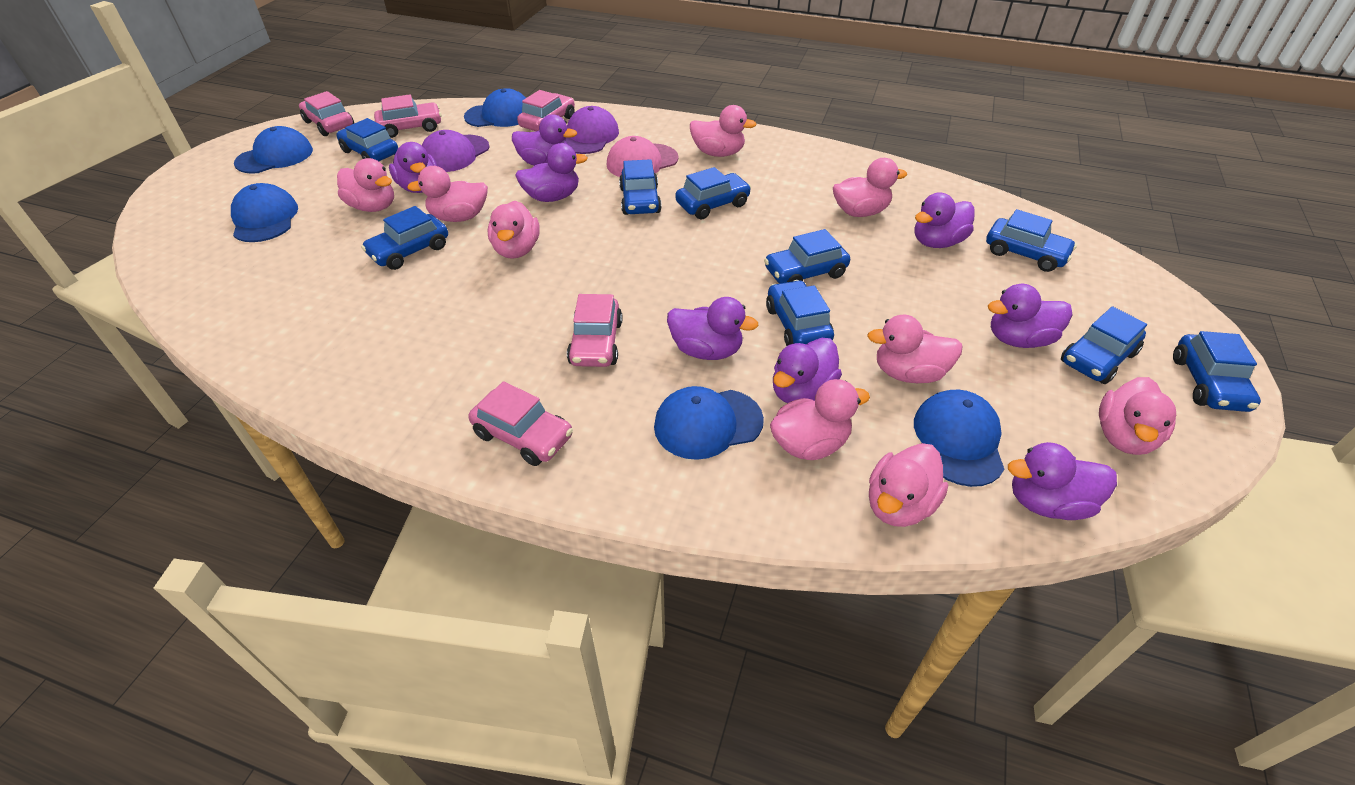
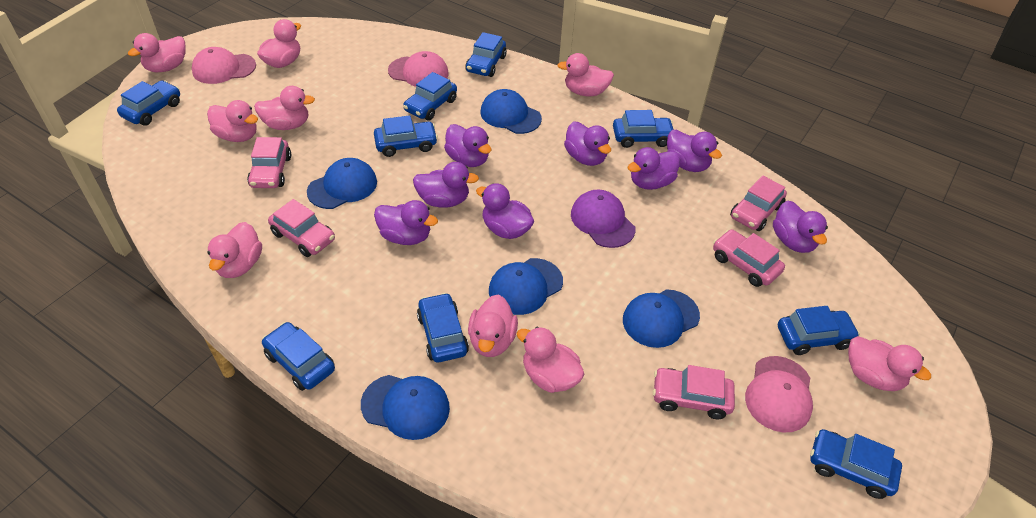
pink cap: 1 -> 3
purple cap: 2 -> 1

